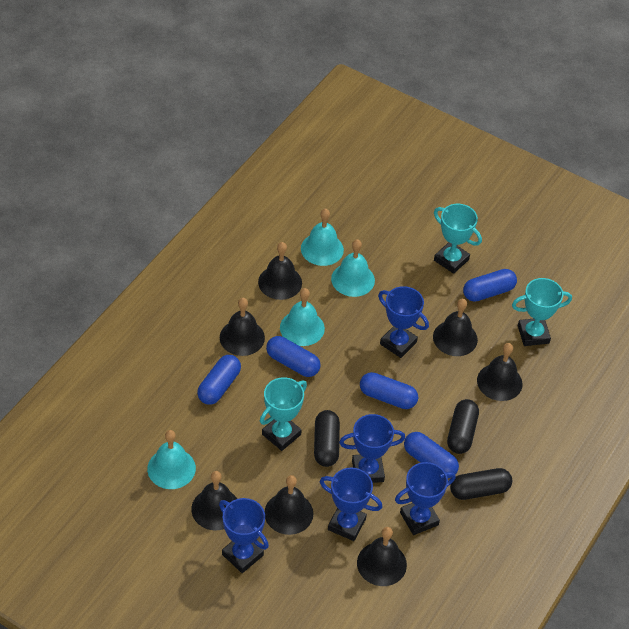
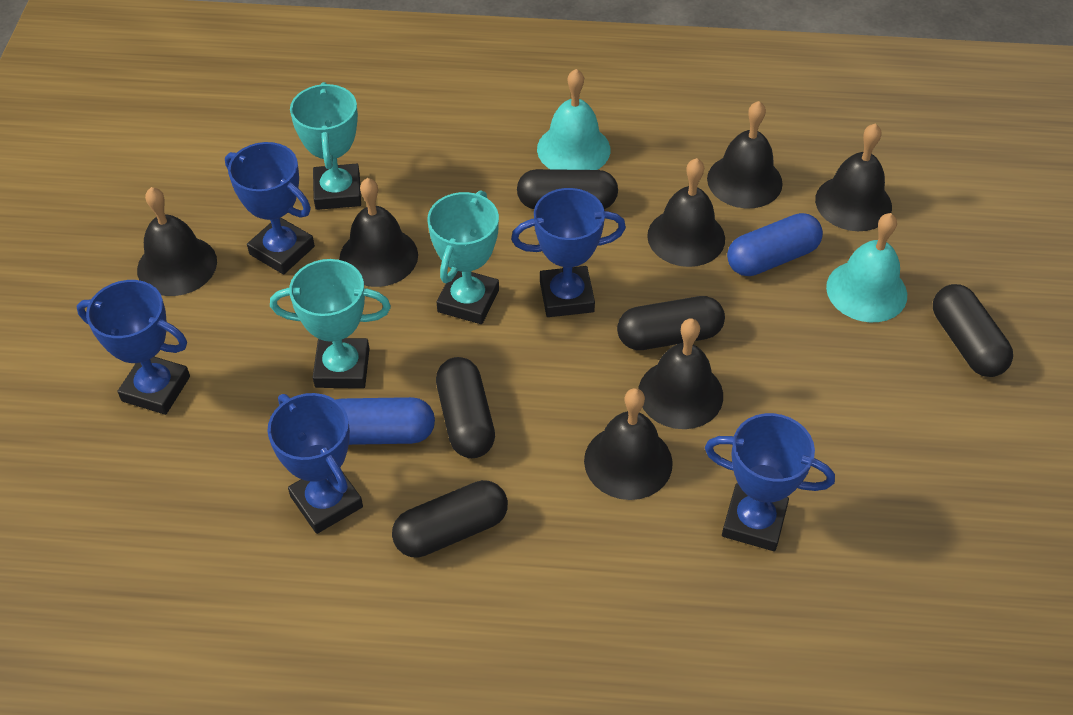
black capsule: 3 -> 5
blue capsule: 5 -> 2
turquoise bell: 4 -> 2

